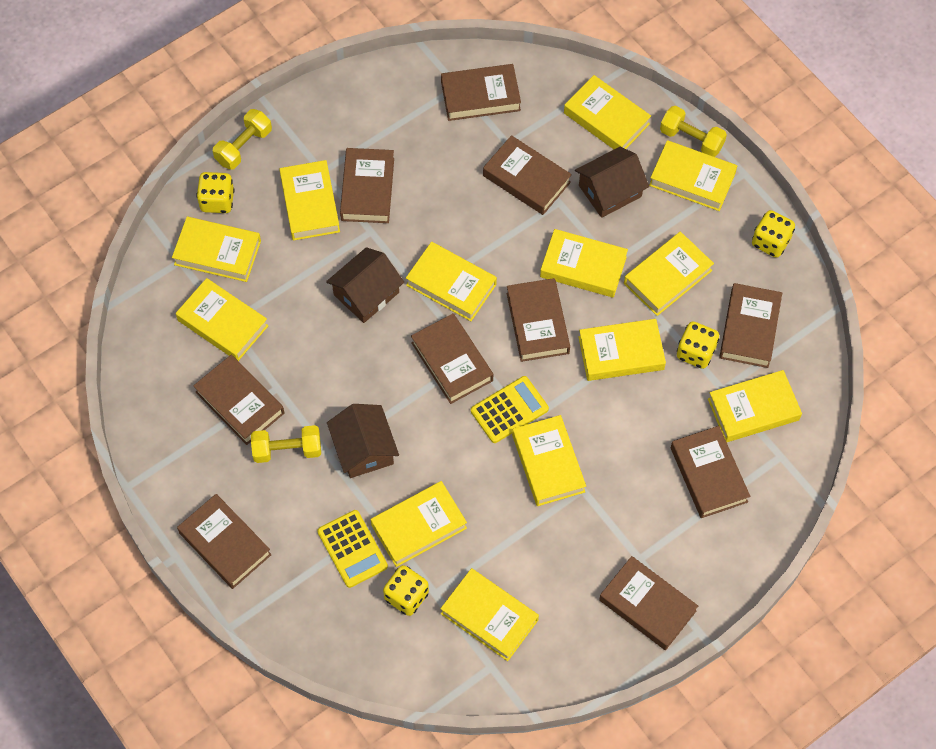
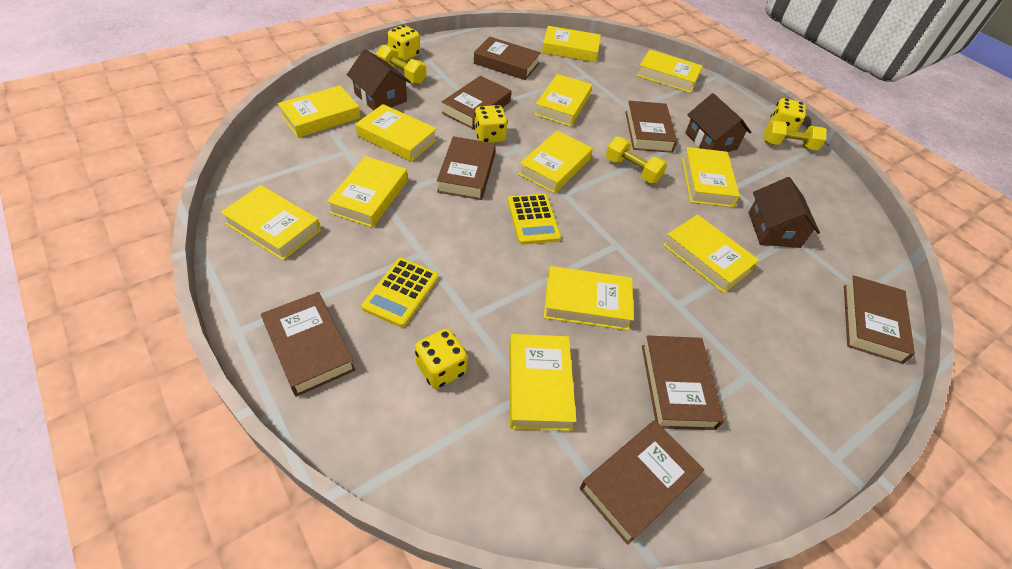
brown book: 10 -> 8
yellow book: 13 -> 12

